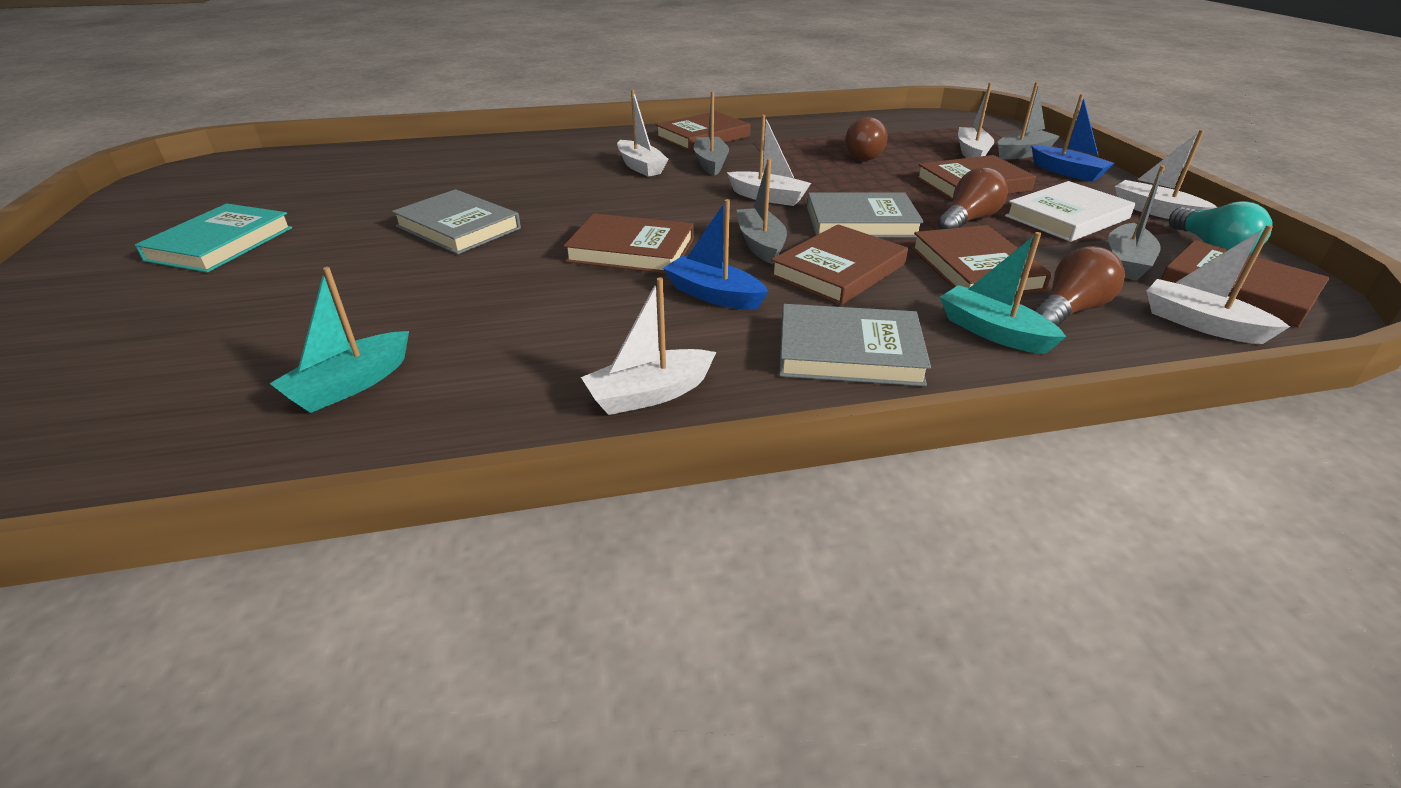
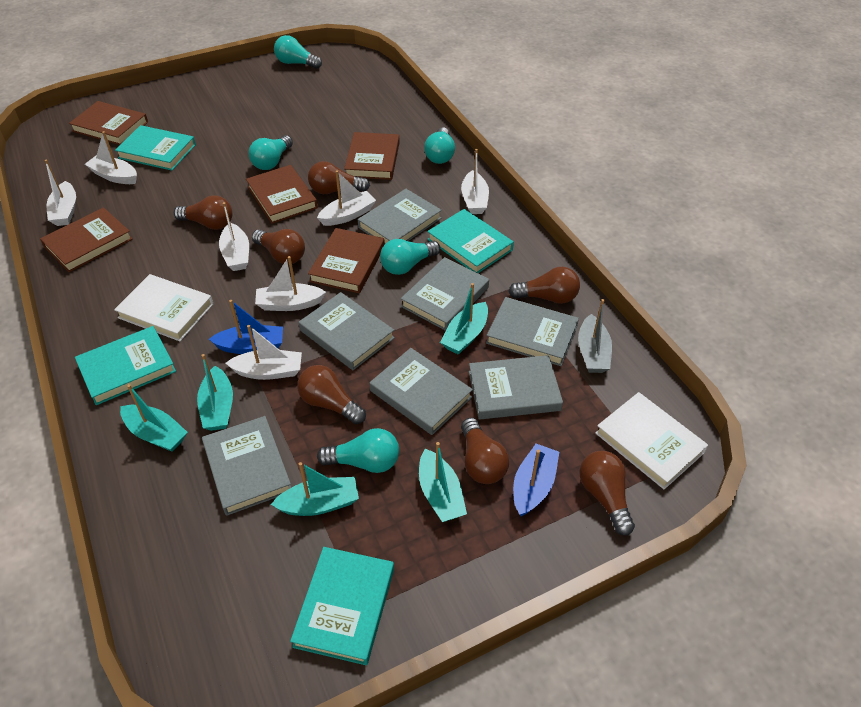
brown book: 6 -> 5
brown light bulb: 3 -> 7
grey boat: 4 -> 1
grey book: 3 -> 7
turquoise boat: 2 -> 5
turquoise book: 1 -> 4
turquoise light bulb: 1 -> 5
white boat: 6 -> 7
white book: 1 -> 2

